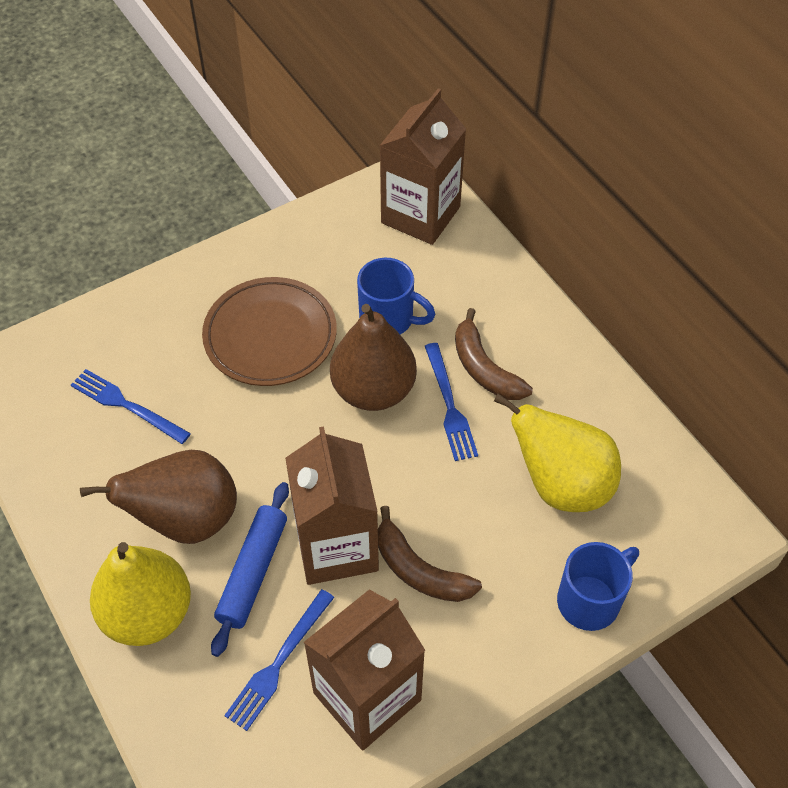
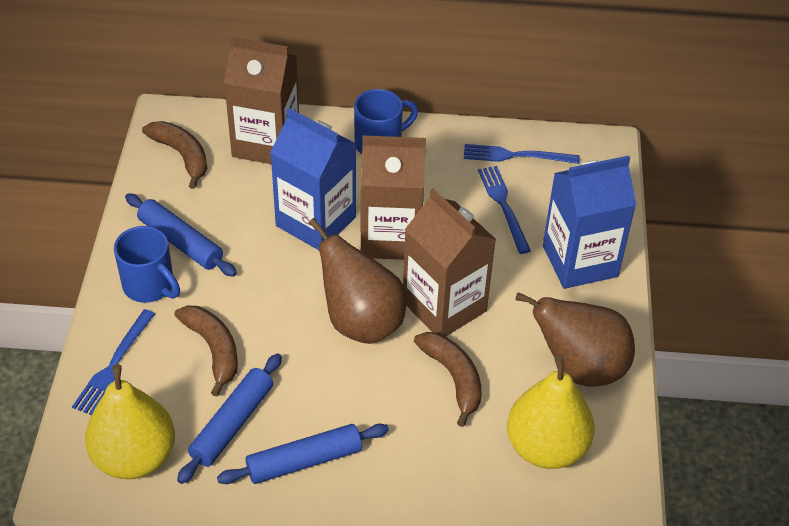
blue carton: 0 -> 2
blue rolling pin: 1 -> 3
brown banana: 2 -> 3
brown plate: 1 -> 0

